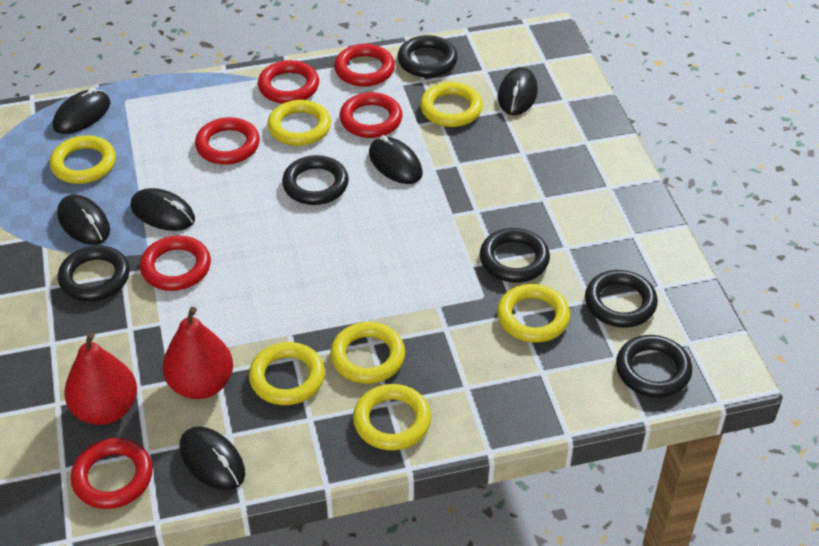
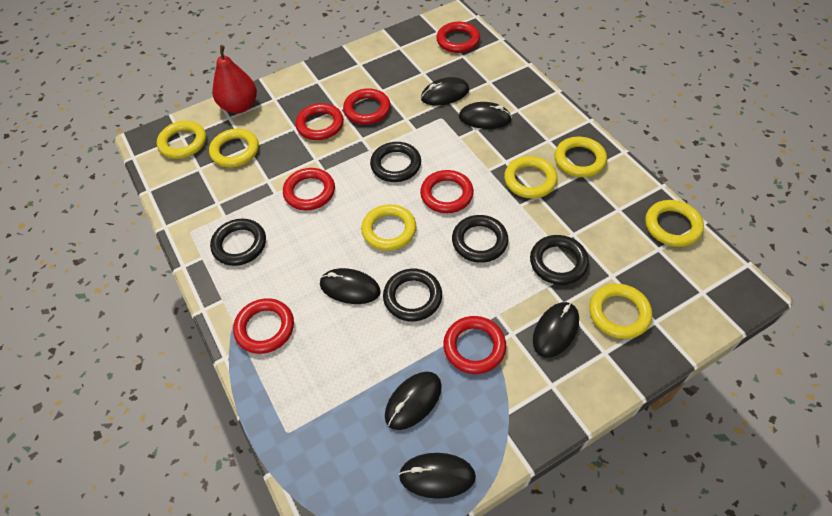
black ring: 6 -> 5
red pear: 2 -> 1
red ring: 6 -> 7

